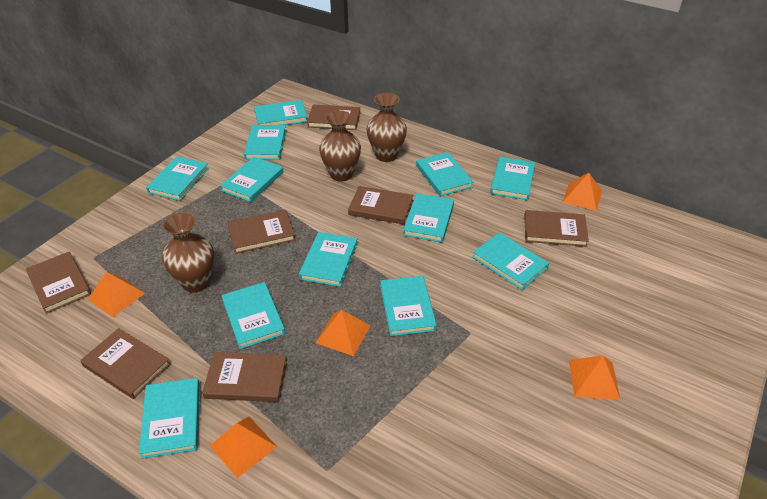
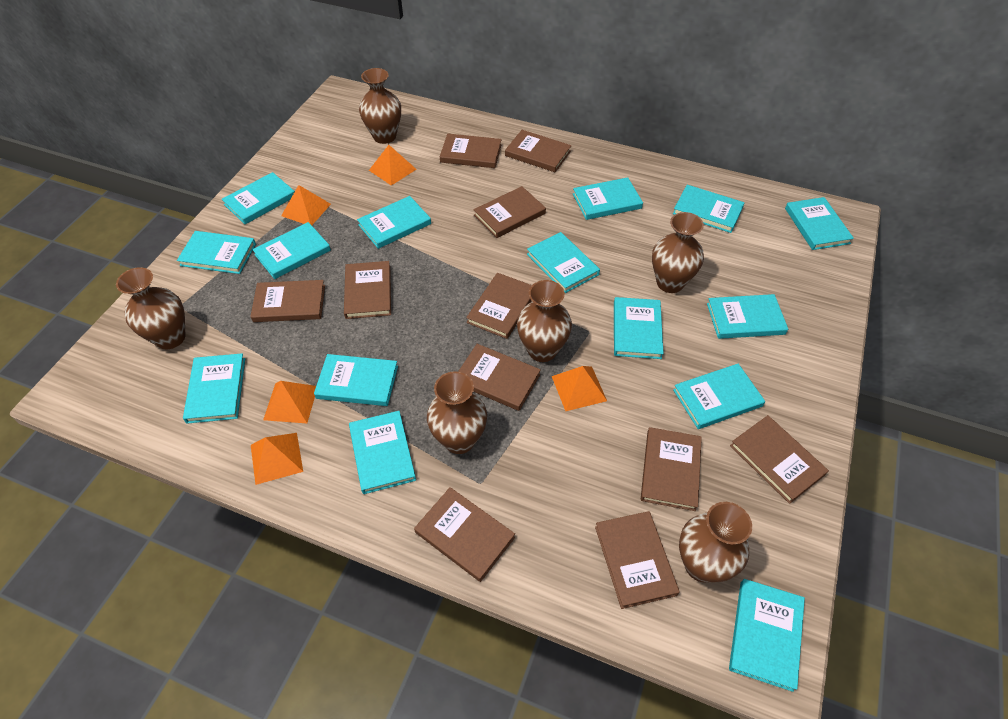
brown book: 7 -> 11
brown vase: 3 -> 6
turquoise book: 12 -> 15

